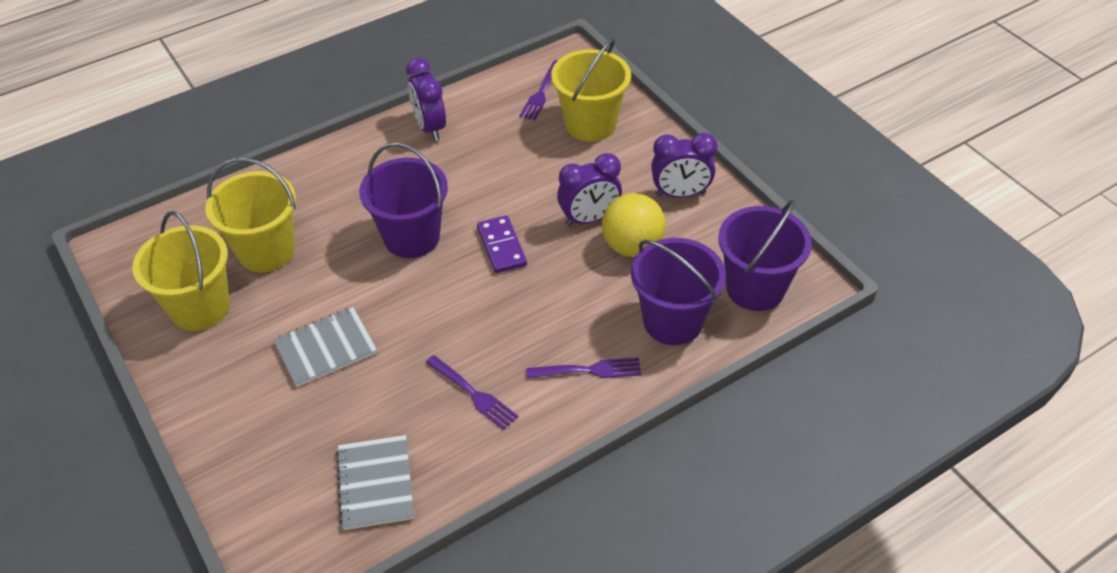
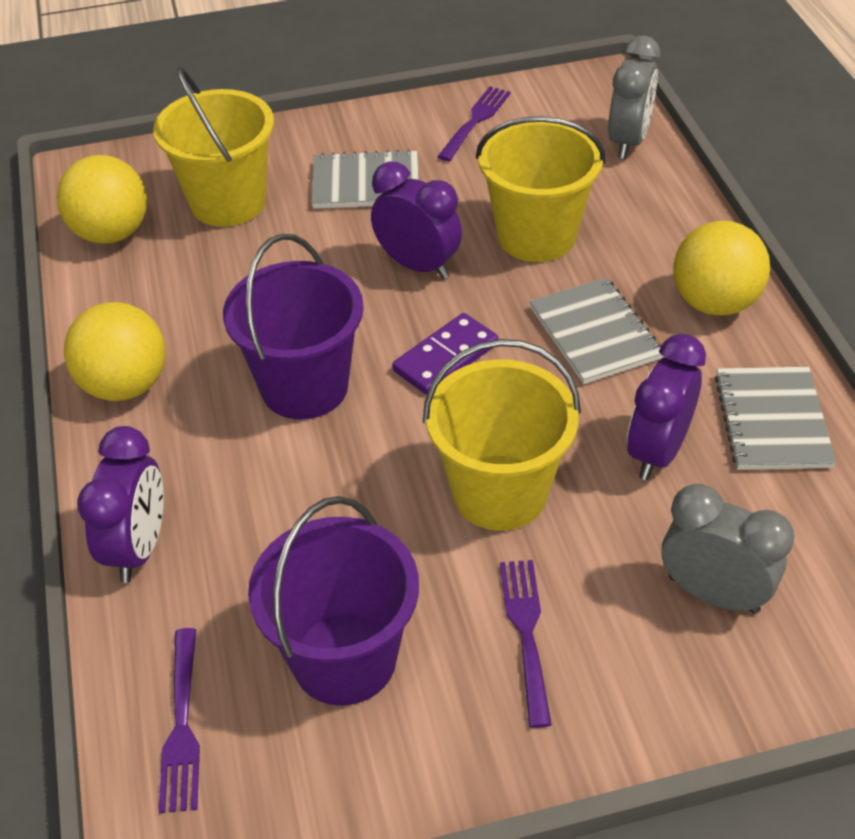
grey clock: 0 -> 2
grey notebook: 2 -> 3
purple bucket: 3 -> 2
yellow ball: 1 -> 3

